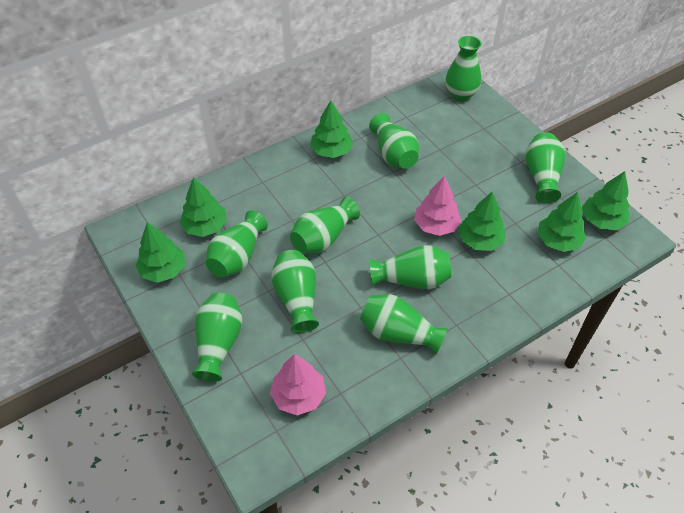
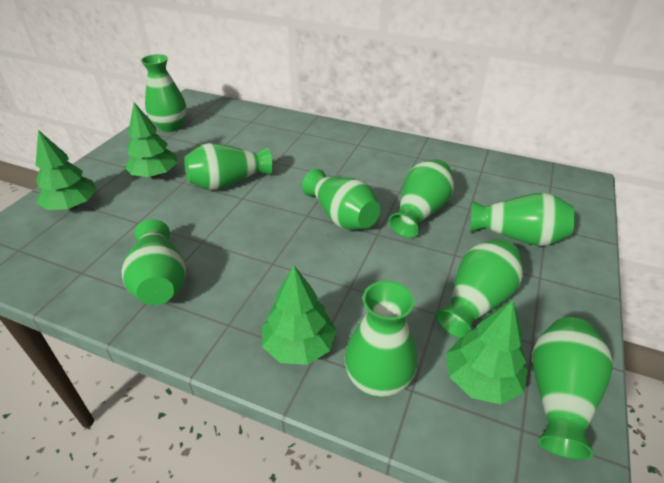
green tree: 6 -> 4
pink tree: 2 -> 0

